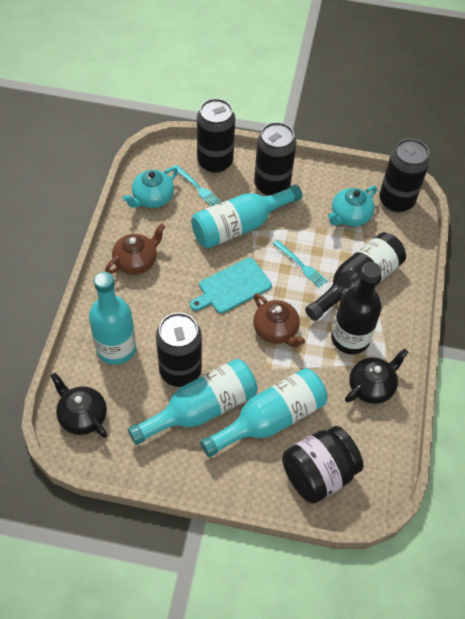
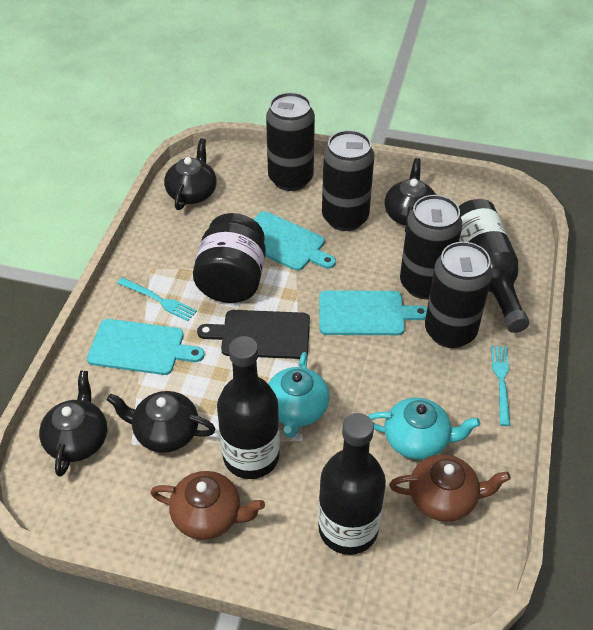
black bottle: 2 -> 3
black cutting board: 0 -> 1
black teapot: 2 -> 4
turquoise bottle: 4 -> 0
turquoise cutting board: 1 -> 3

